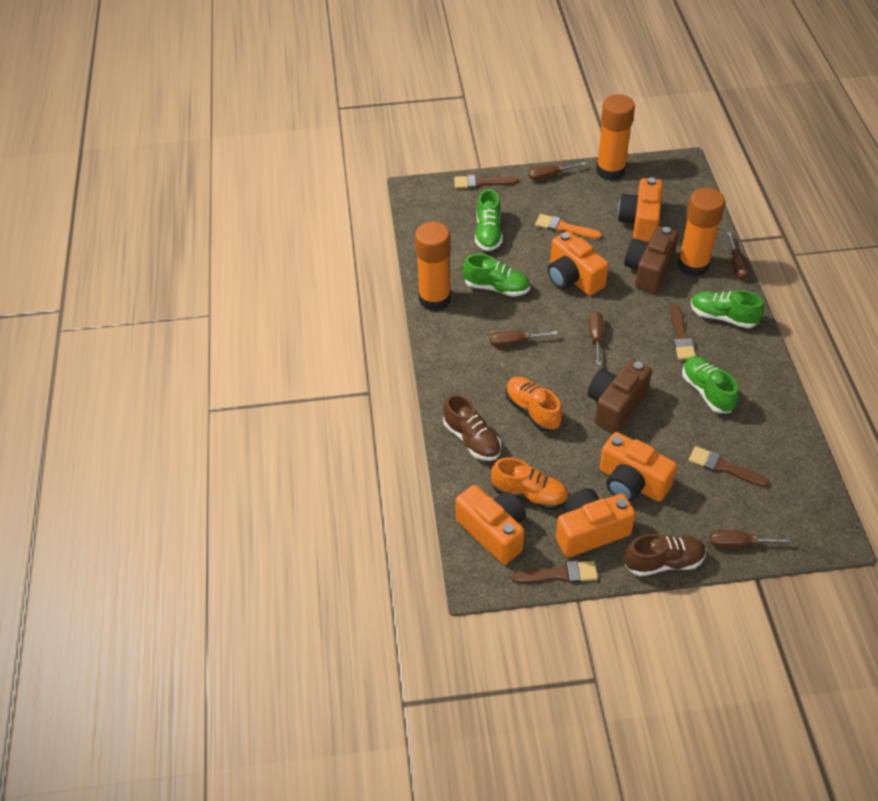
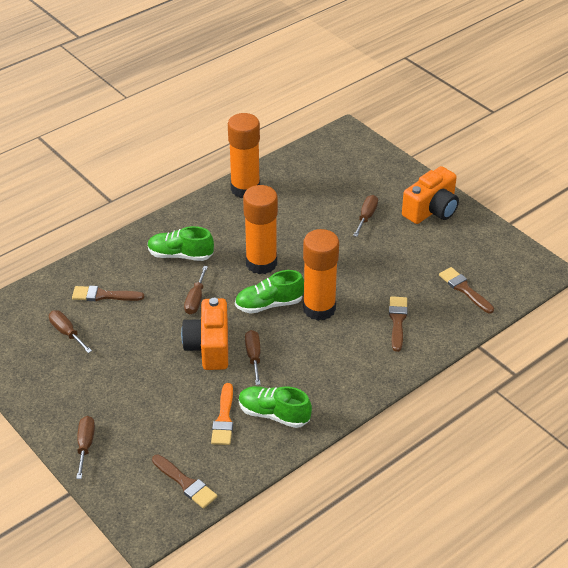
brown camera: 2 -> 0
brown shoe: 2 -> 0
green shoe: 4 -> 3
orange camera: 5 -> 2
orange shoe: 2 -> 0

